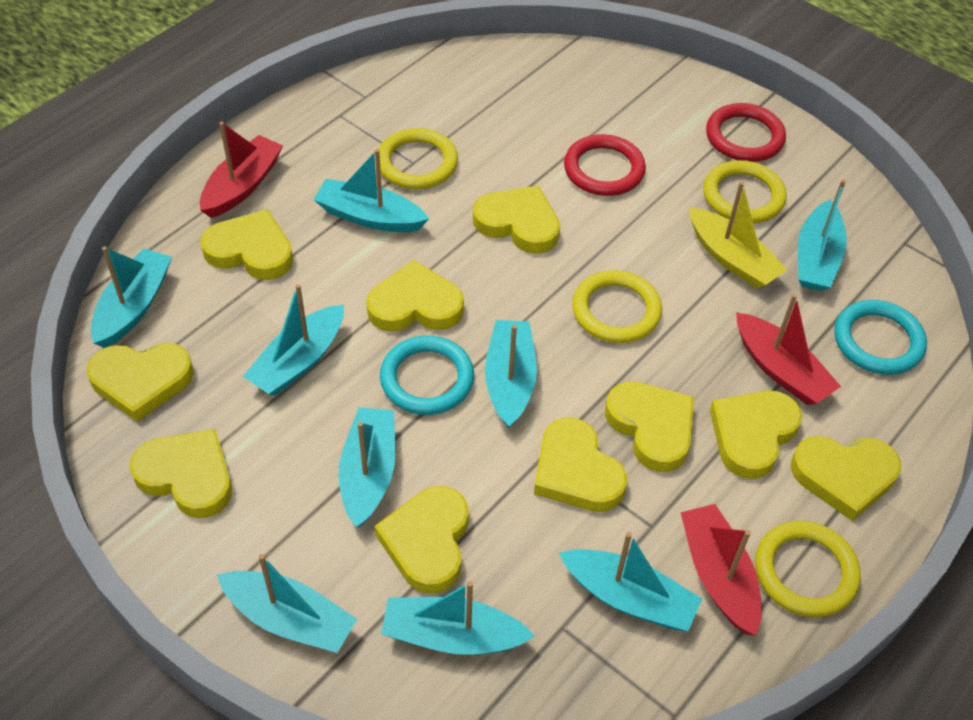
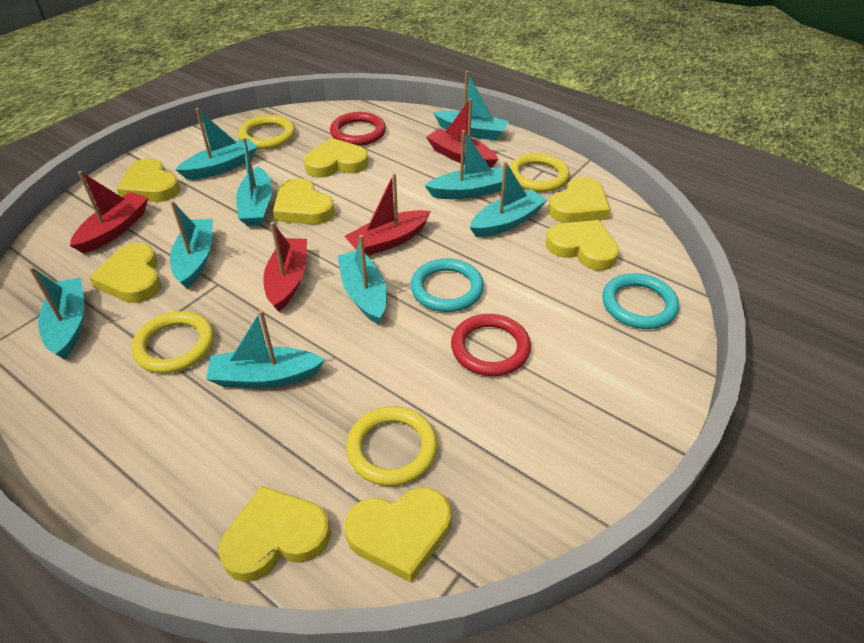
red boat: 3 -> 4
yellow boat: 1 -> 0
yellow heart: 10 -> 8

